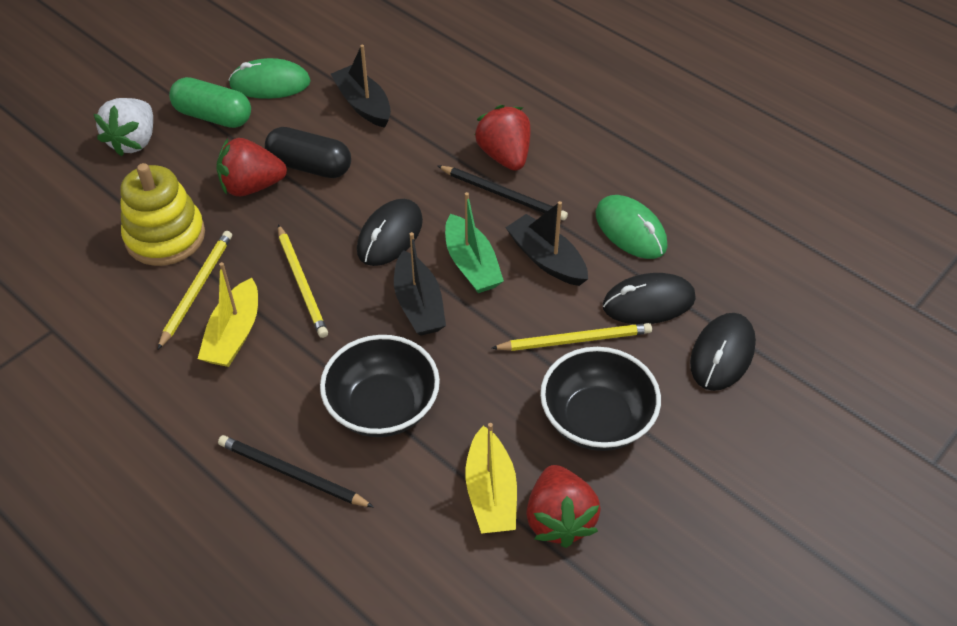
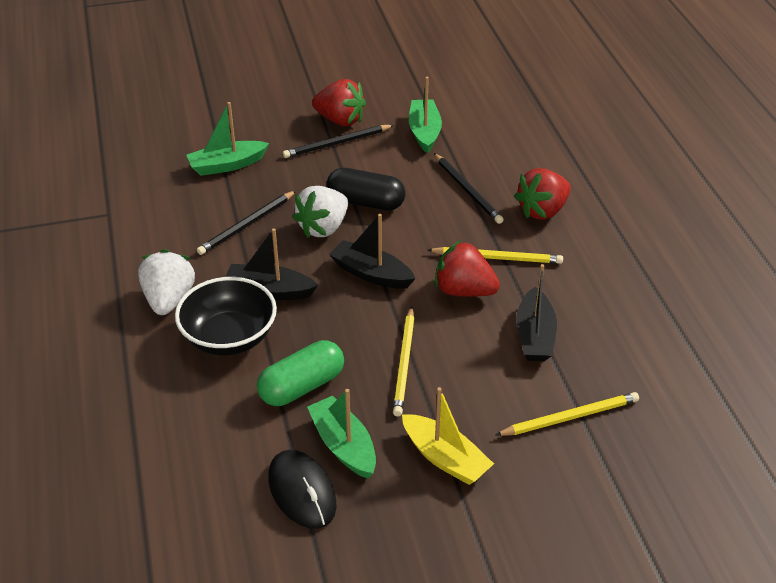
black bowl: 2 -> 1
black mouse: 3 -> 1
black pencil: 2 -> 3
green boat: 1 -> 3
green mouse: 2 -> 0
white strawberry: 1 -> 2
yellow boat: 2 -> 1
yellow stacking toy: 1 -> 0

